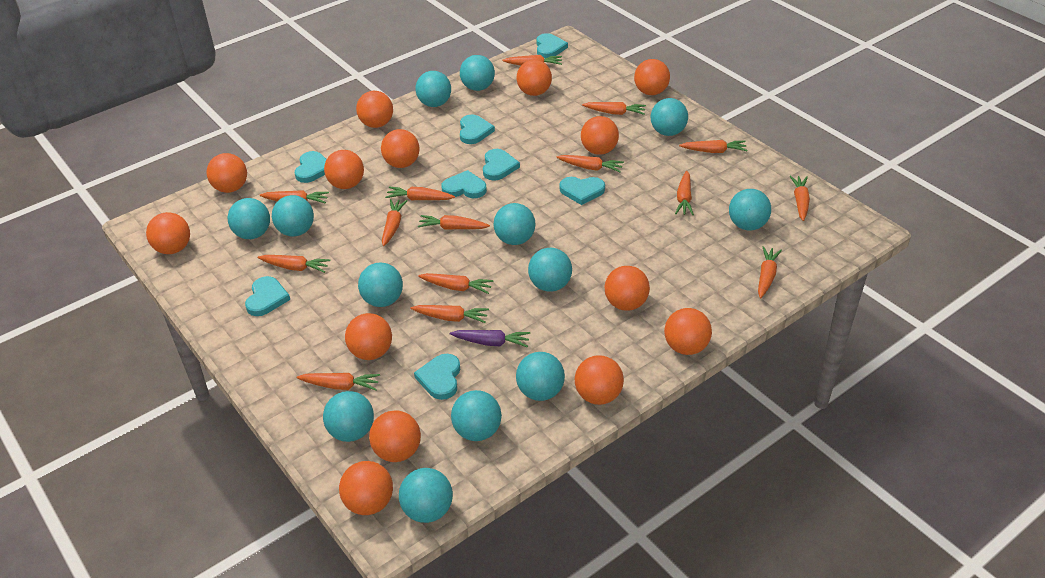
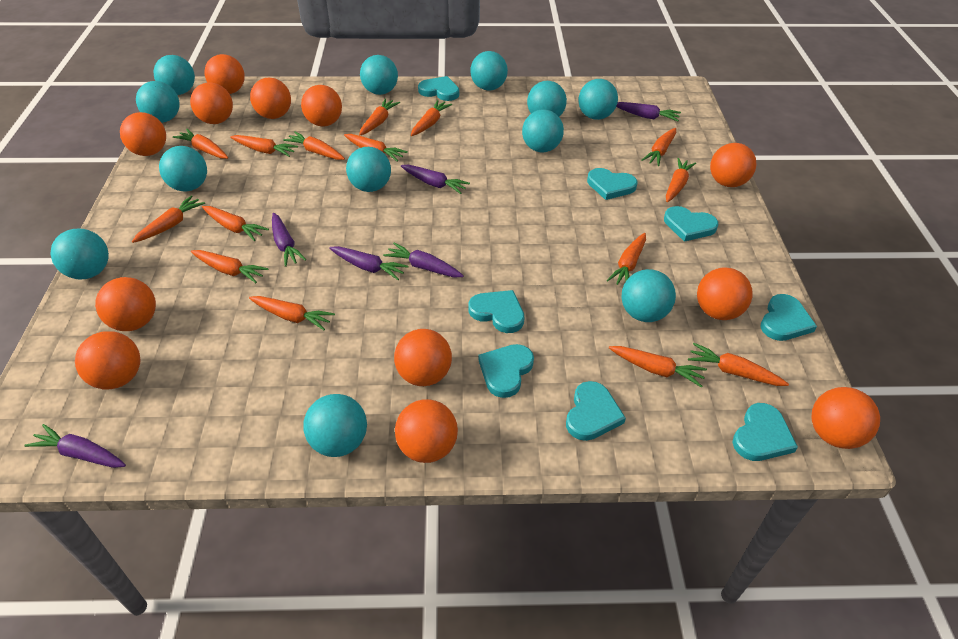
orange ball: 14 -> 12
purple carrot: 1 -> 6
turquoise ball: 13 -> 12

